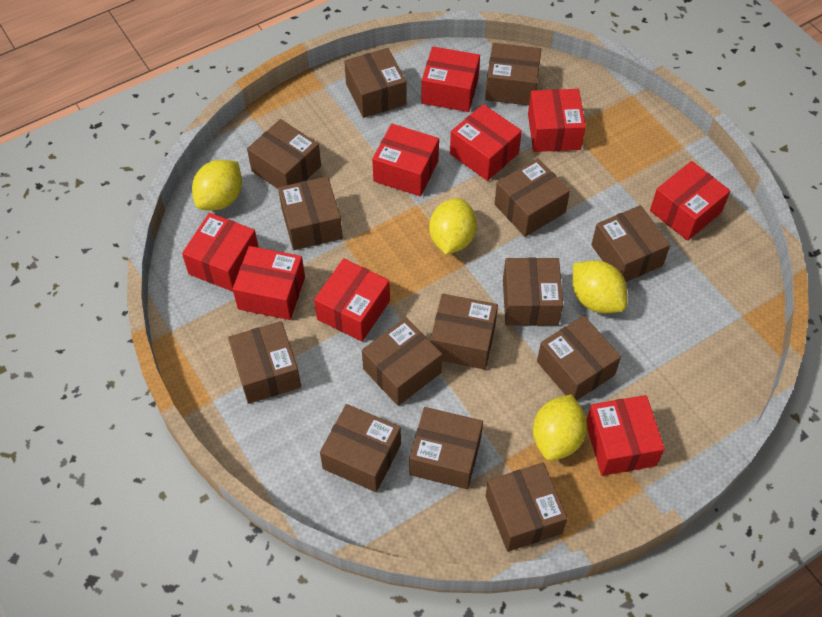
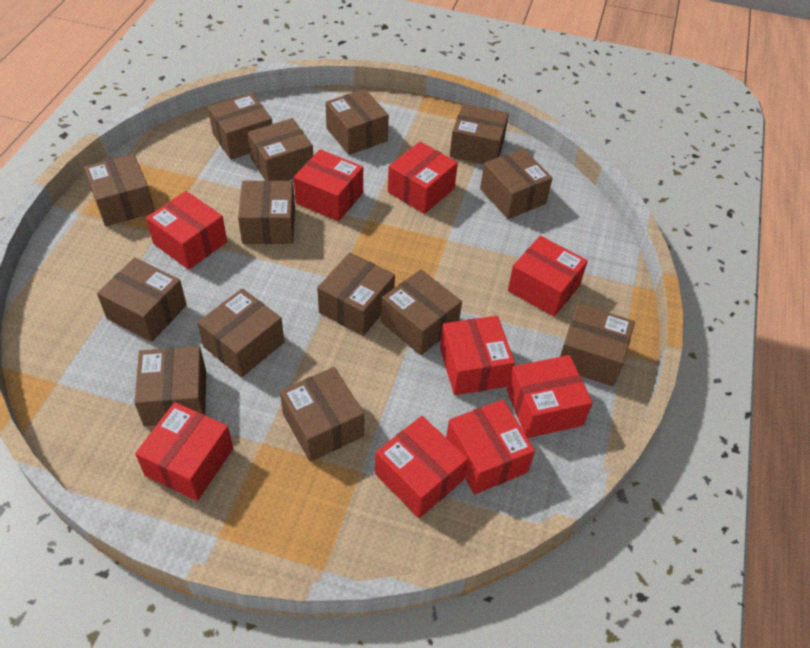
yellow lemon: 4 -> 0

